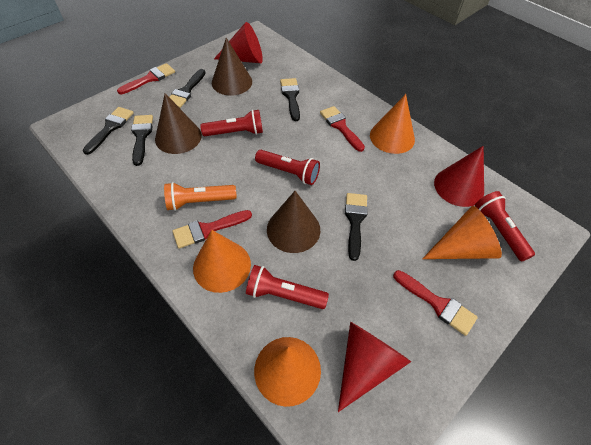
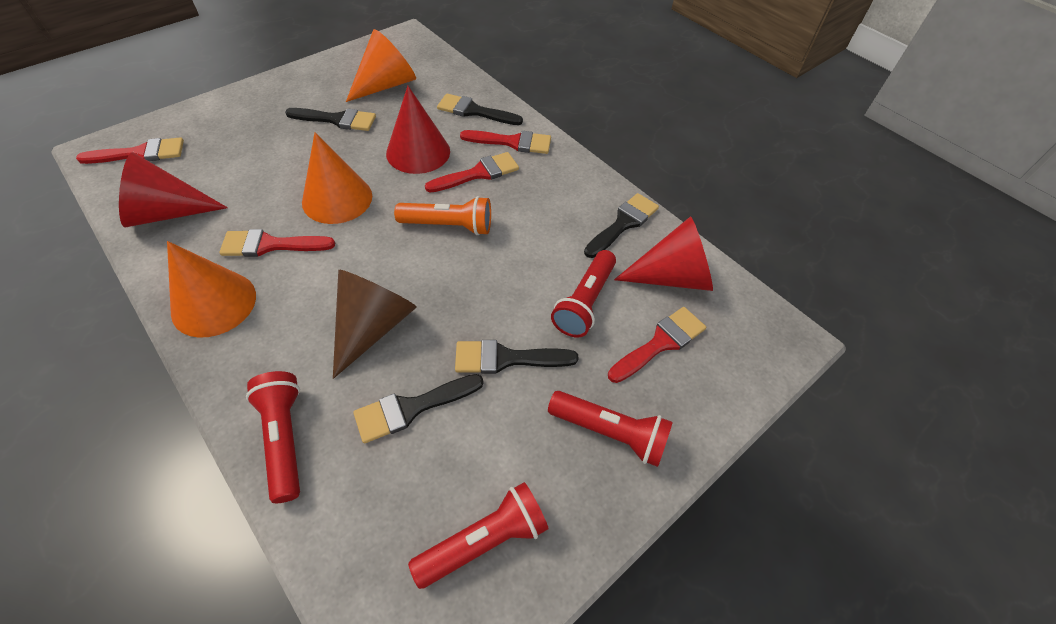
brown cone: 3 -> 1
orange cone: 4 -> 3
red brush: 4 -> 5

